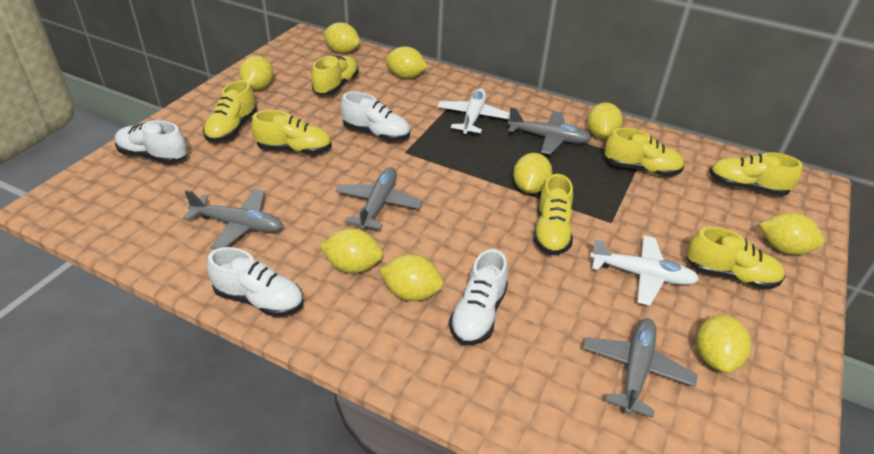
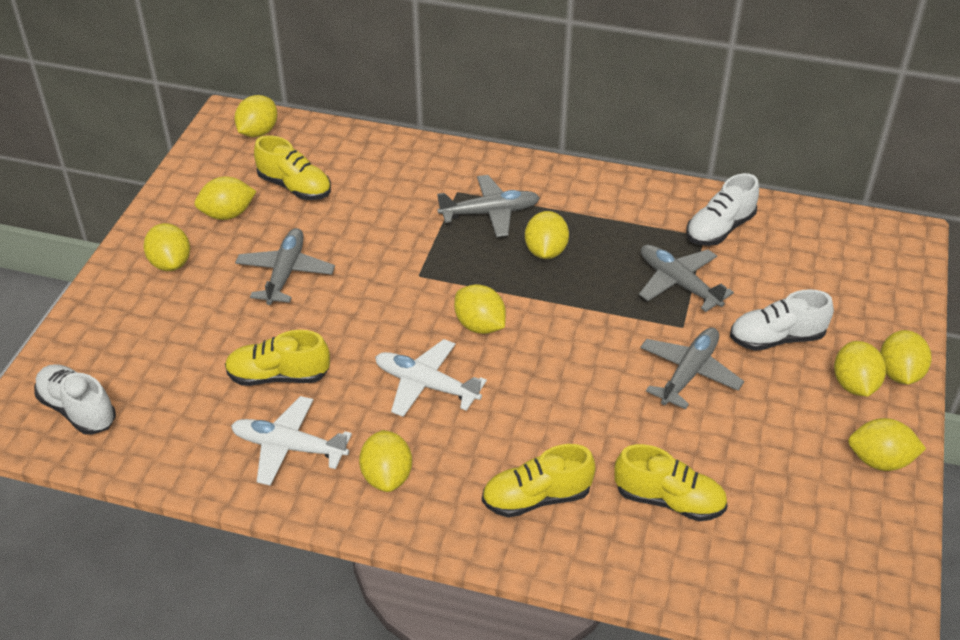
white shoe: 4 -> 3
yellow shoe: 7 -> 4

